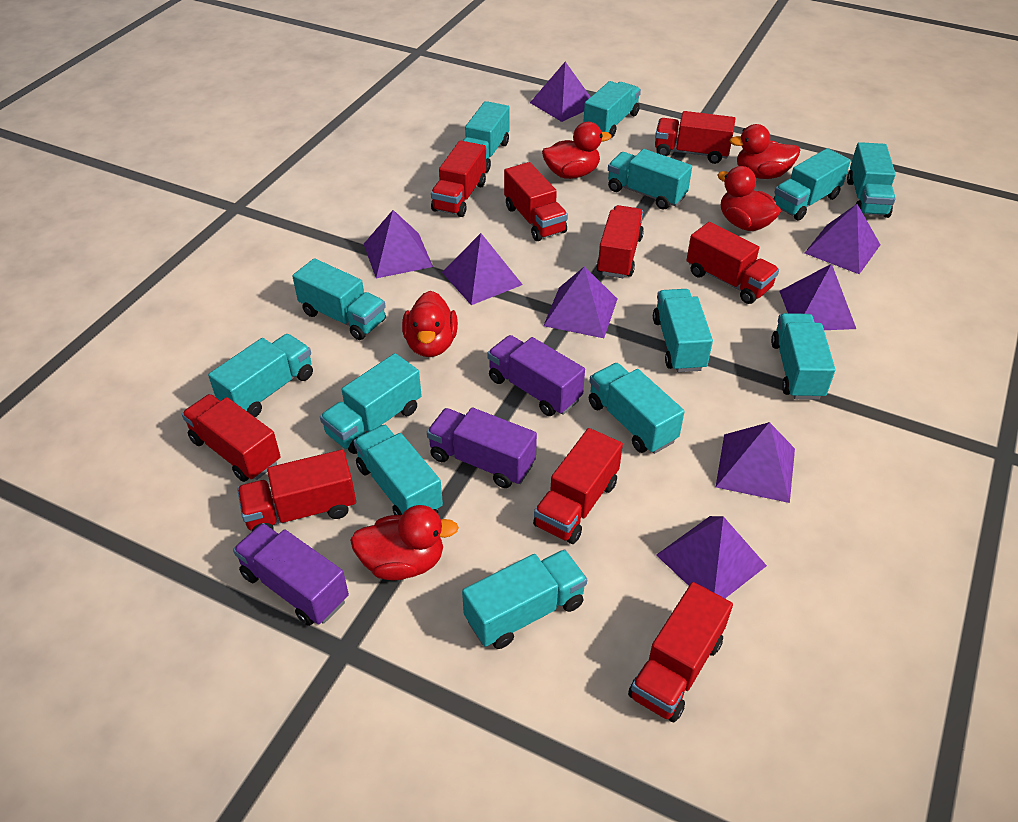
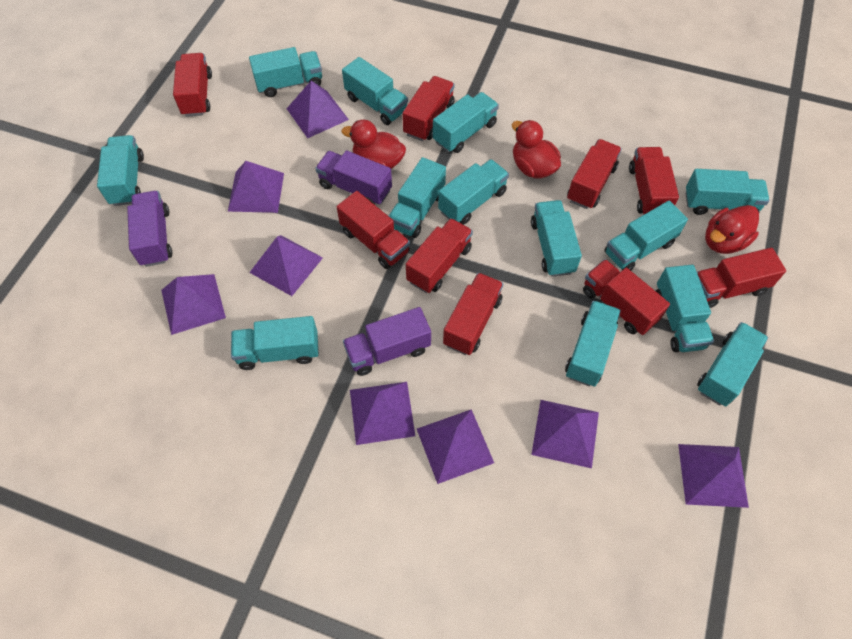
red duck: 5 -> 3

